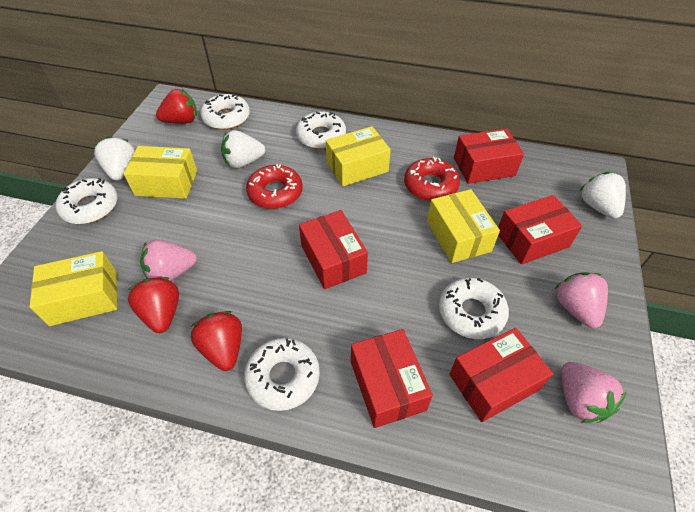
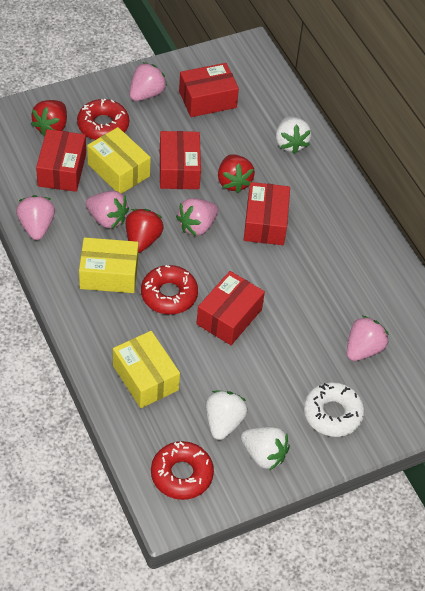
pink strawberry: 3 -> 5
red donut: 2 -> 3
white donut: 5 -> 1
yellow box: 4 -> 3

